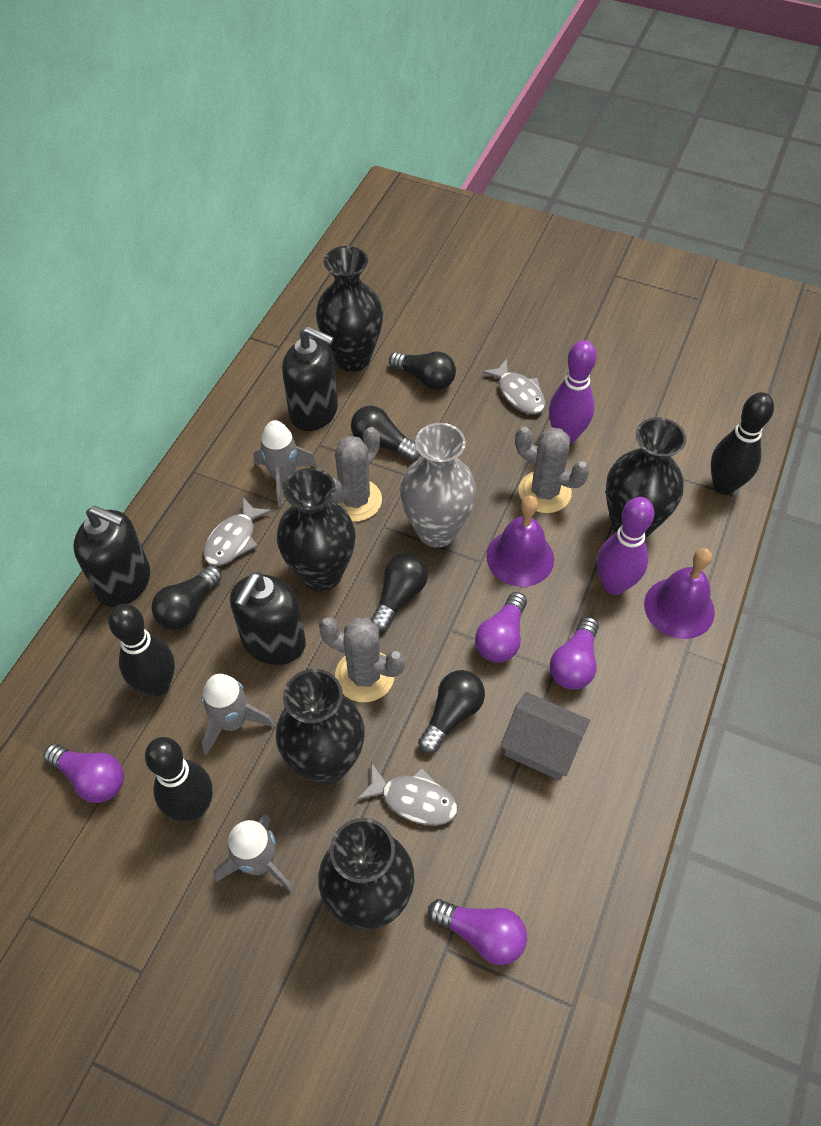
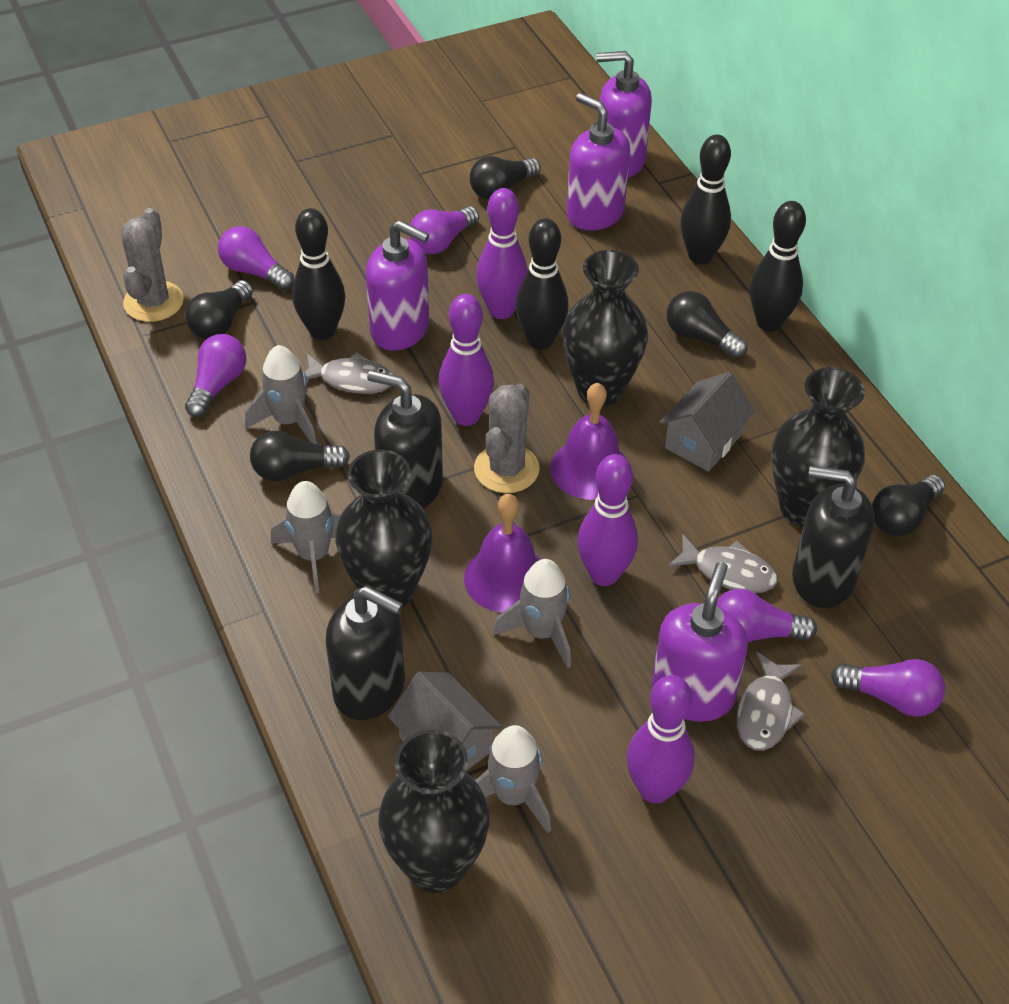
black bowling pin: 3 -> 4
black vase: 5 -> 4
grey cactus: 3 -> 2
grey house: 1 -> 2
grey rocket: 3 -> 4
grey vase: 1 -> 0
purple bowling pin: 2 -> 4
purple light bulb: 4 -> 5
purple soap dispenser: 0 -> 4

